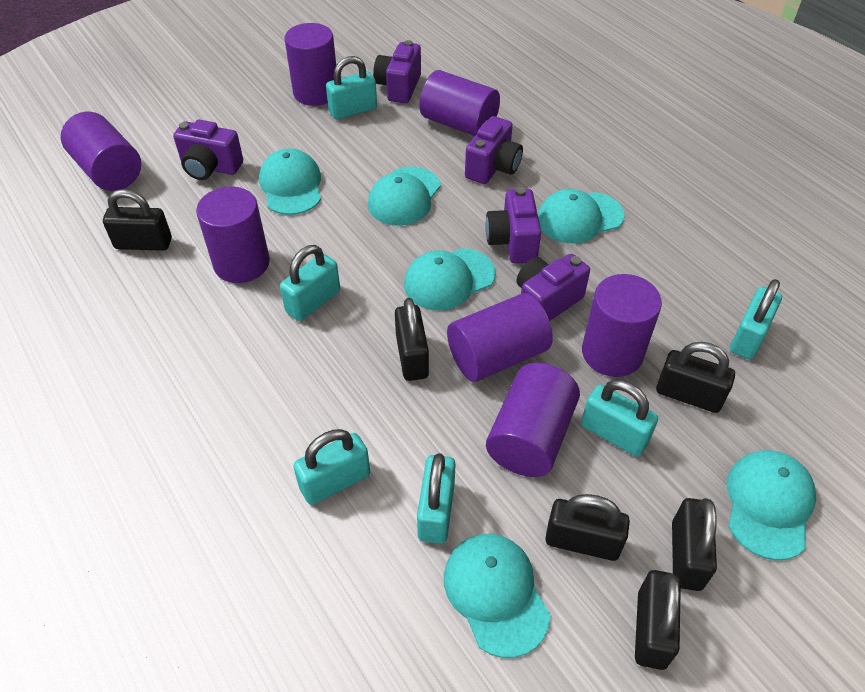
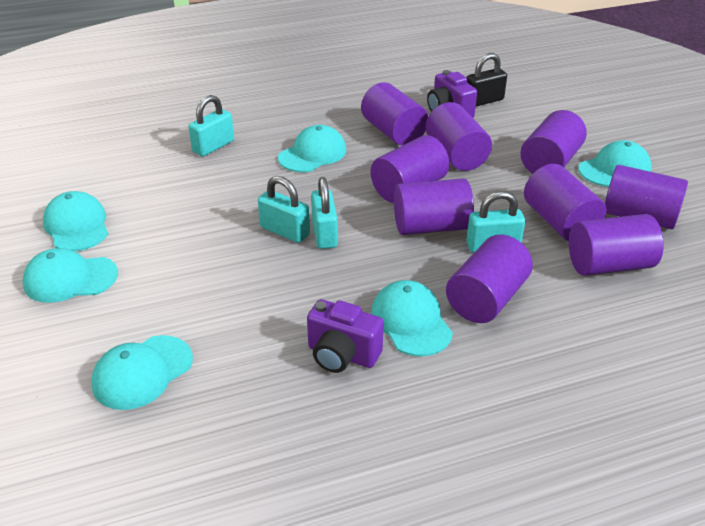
black padlock: 6 -> 1
purple camera: 5 -> 2
purple cylinder: 7 -> 9
turquoise padlock: 6 -> 4

